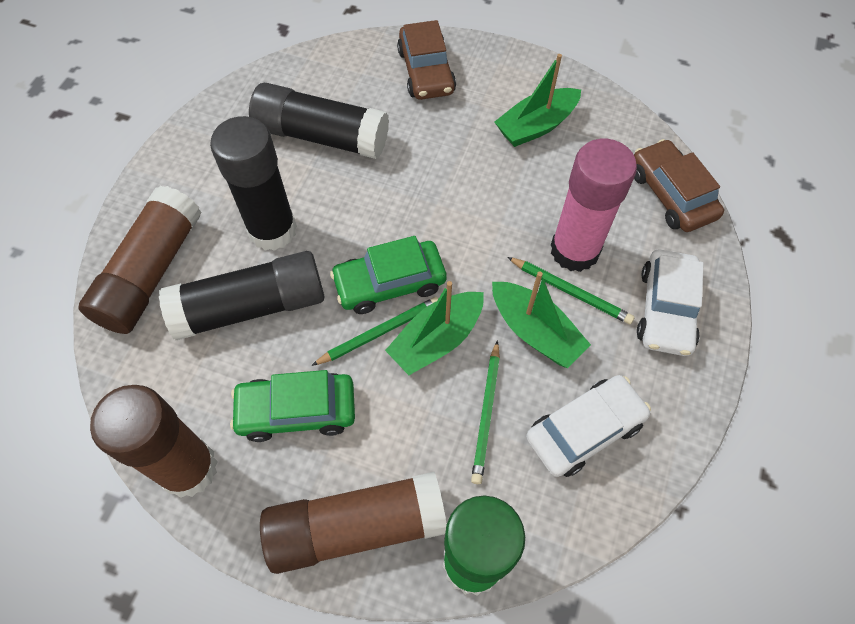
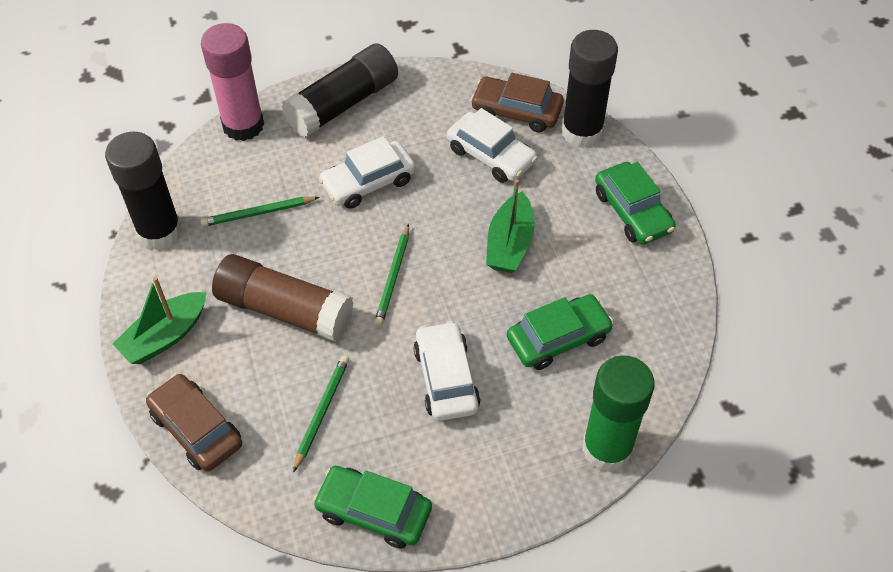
brown glue stick: 3 -> 1
green boat: 3 -> 2
green car: 2 -> 3
white car: 2 -> 3

